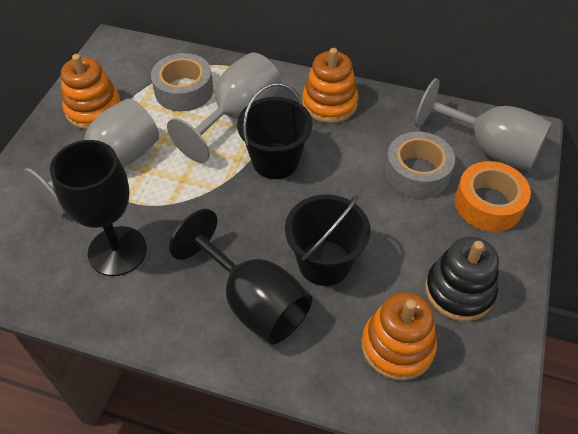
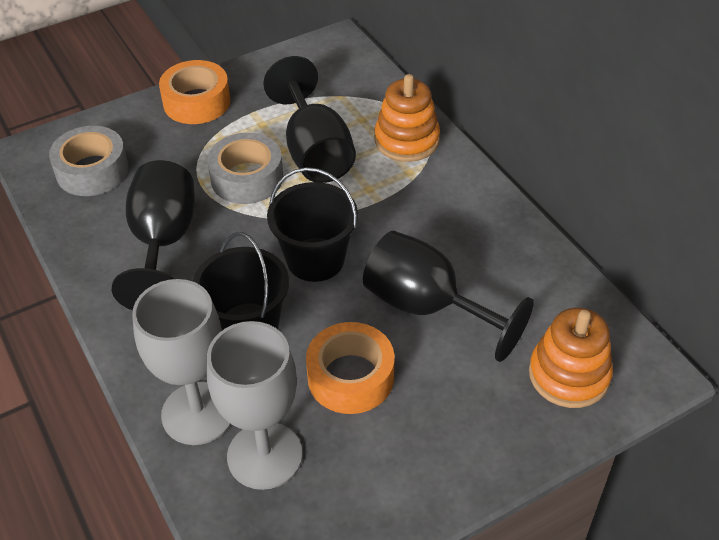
black goblet: 2 -> 3
black stacking toy: 1 -> 0
grey goblet: 3 -> 2
orange stacking toy: 3 -> 2
orange tape: 1 -> 2

